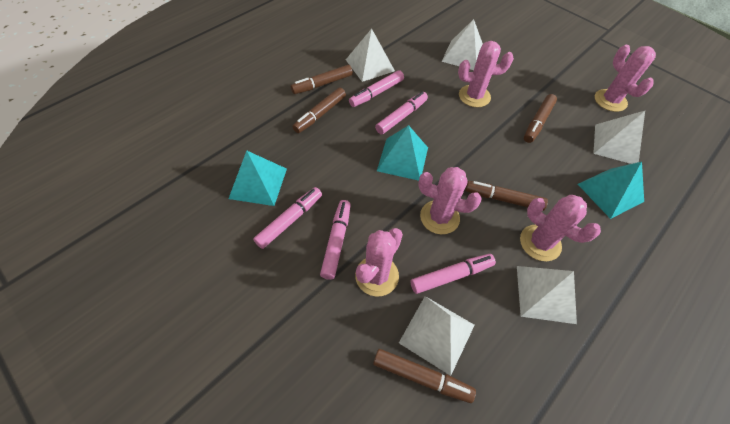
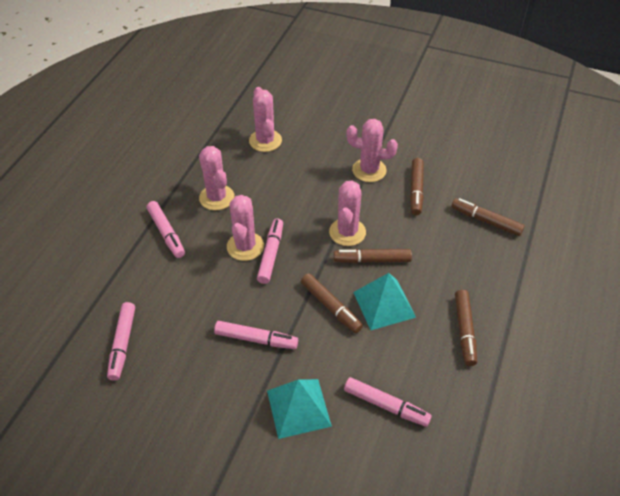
turquoise pyramid: 3 -> 2
white pyramid: 5 -> 0

